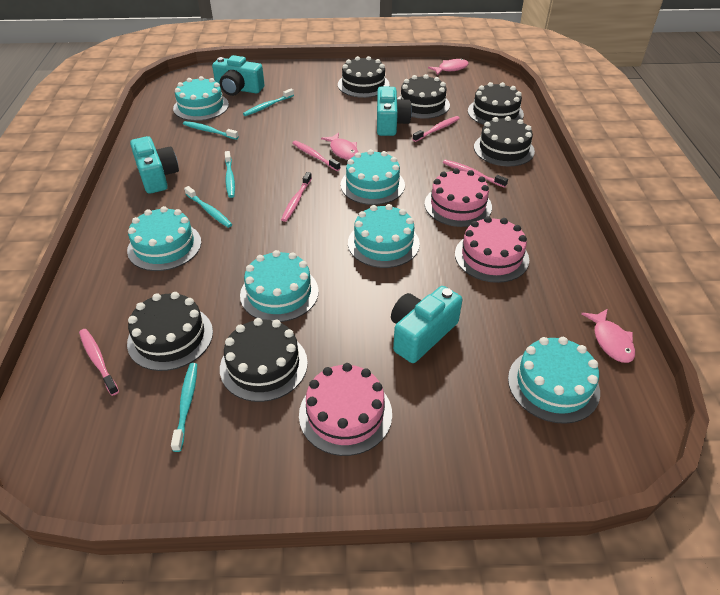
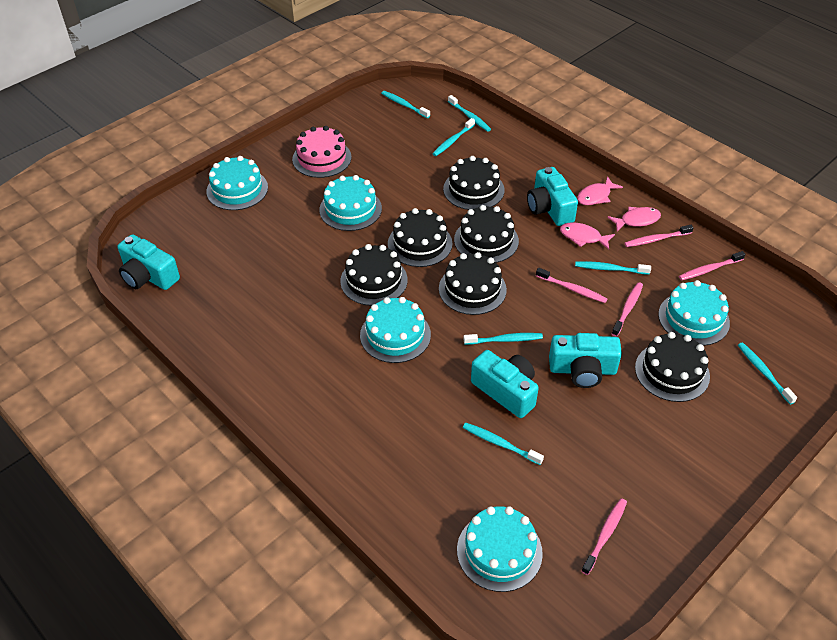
pink cake: 3 -> 1
turquoise cake: 6 -> 5
turquoise toothbrush: 5 -> 7

